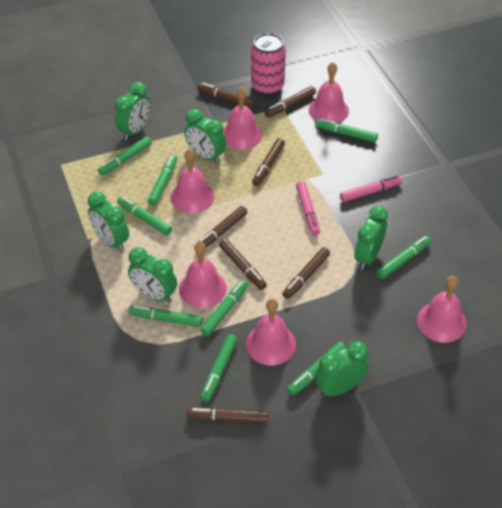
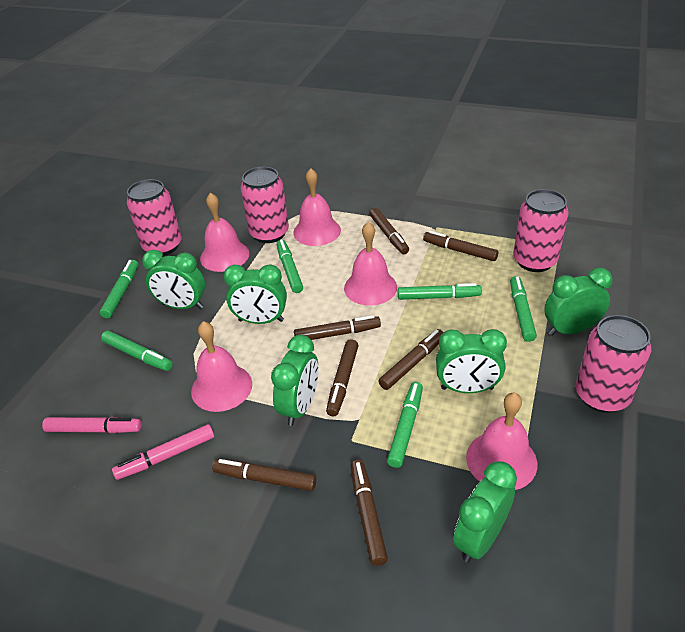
green marker: 9 -> 6
pink bell: 6 -> 5
pink can: 1 -> 4

